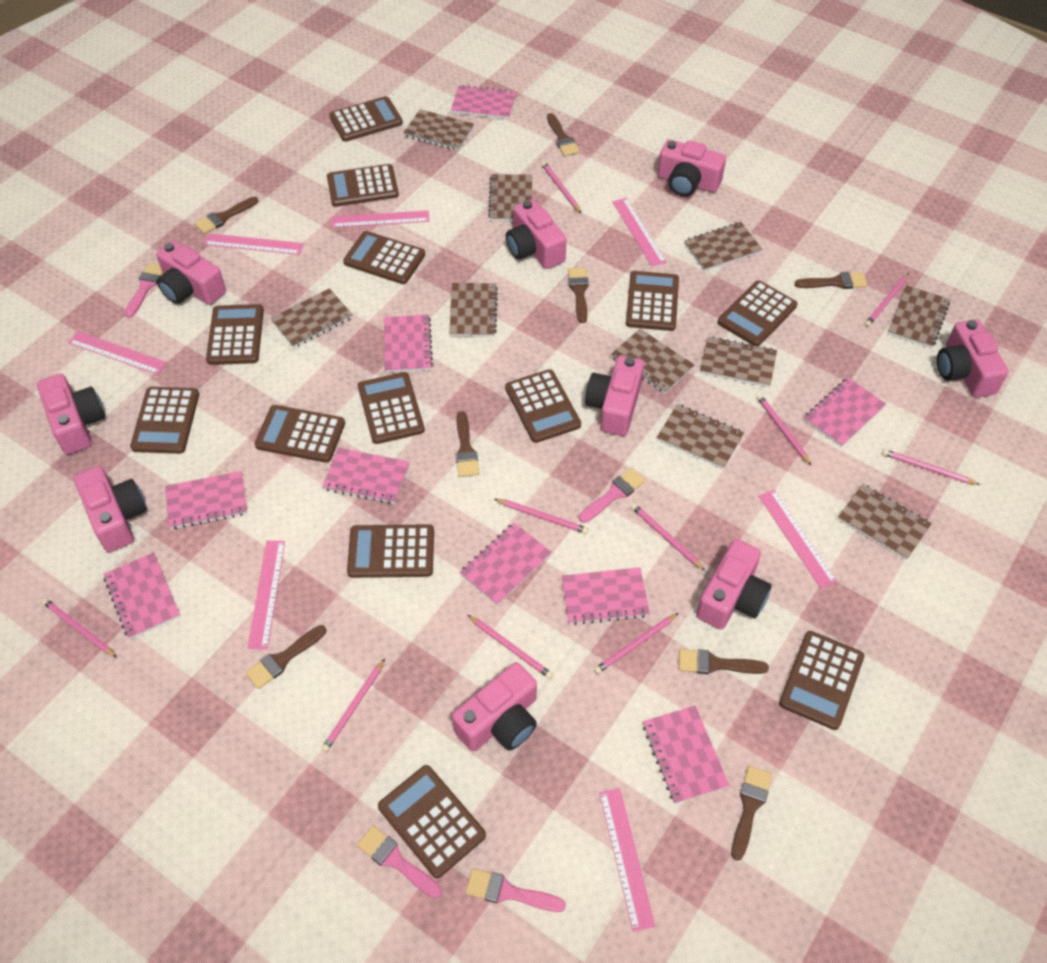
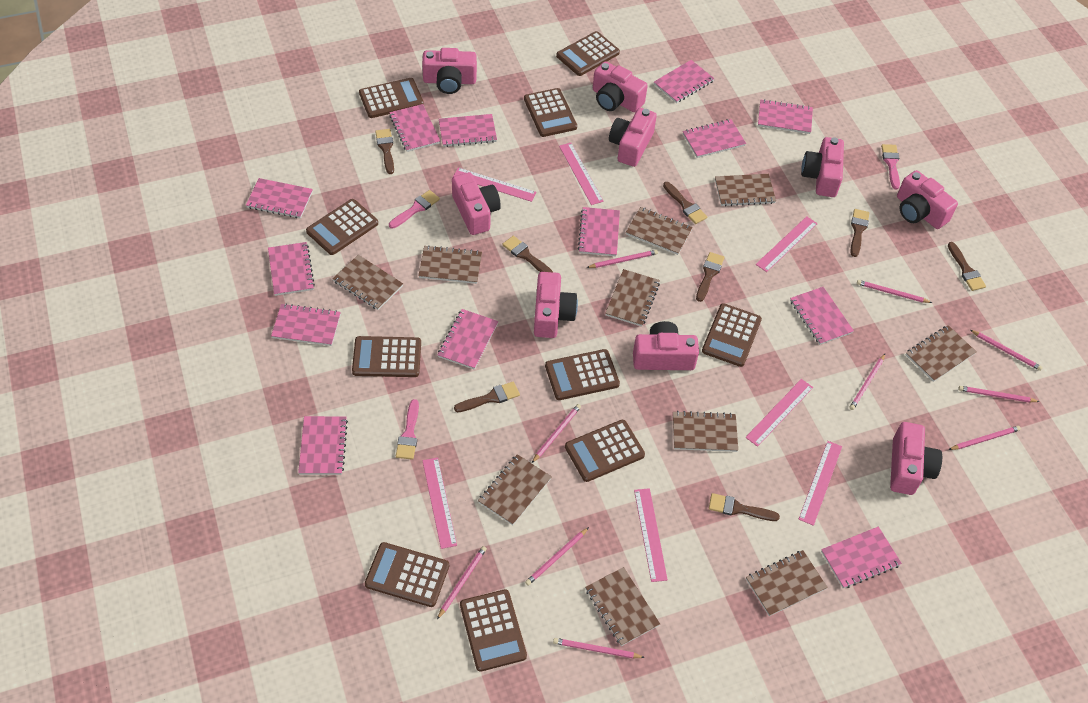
brown calculator: 13 -> 10
pink brush: 4 -> 3
pink notebook: 9 -> 13

